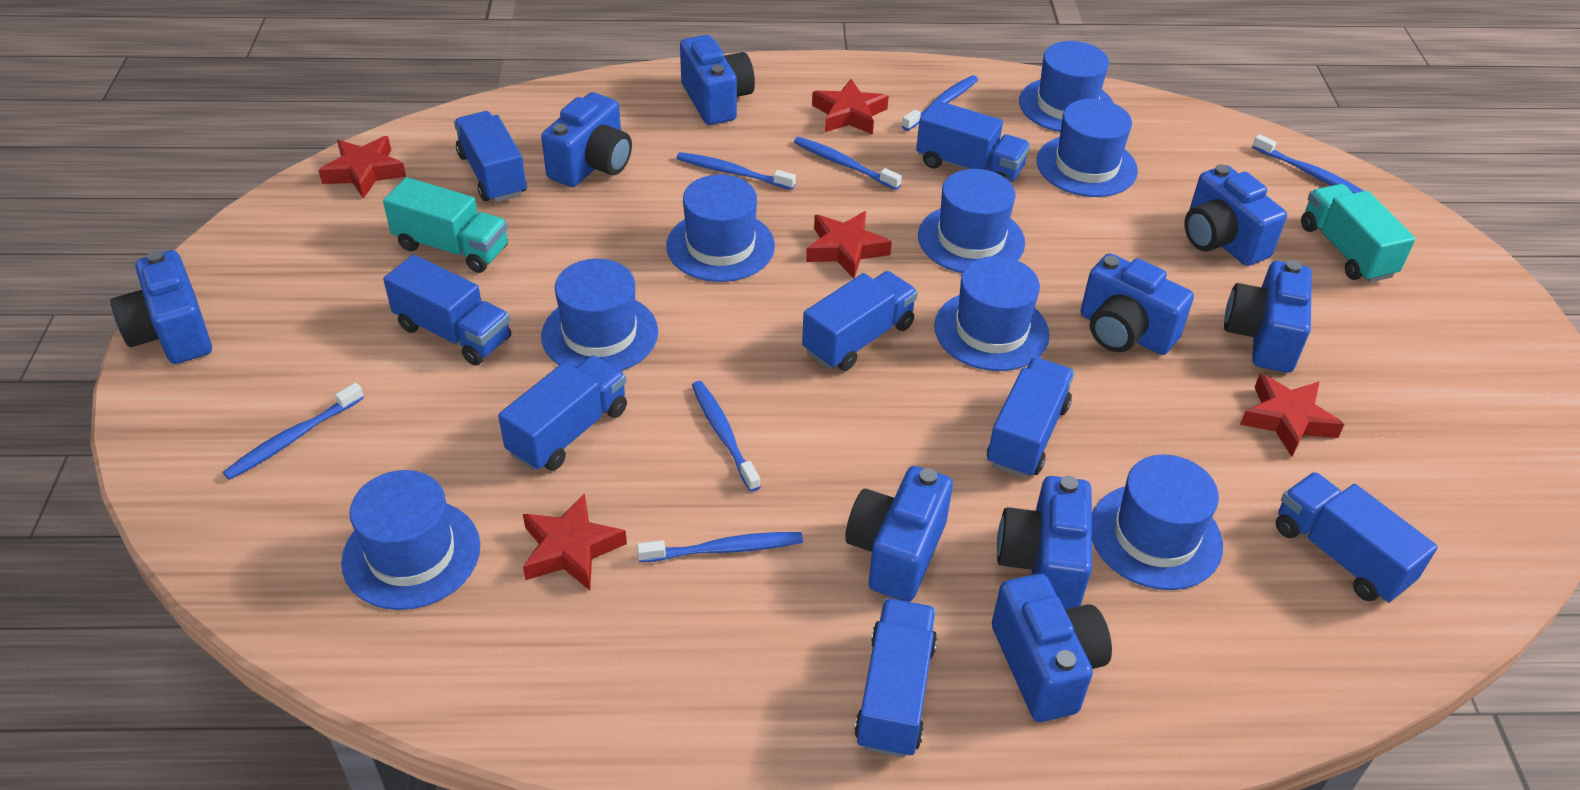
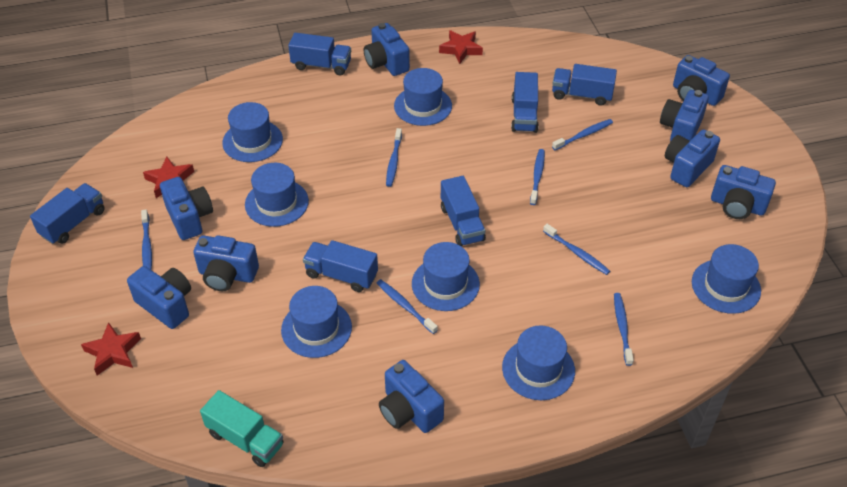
blue hat: 8 -> 7
blue truck: 8 -> 6
red star: 5 -> 3
turquoise truck: 2 -> 1

